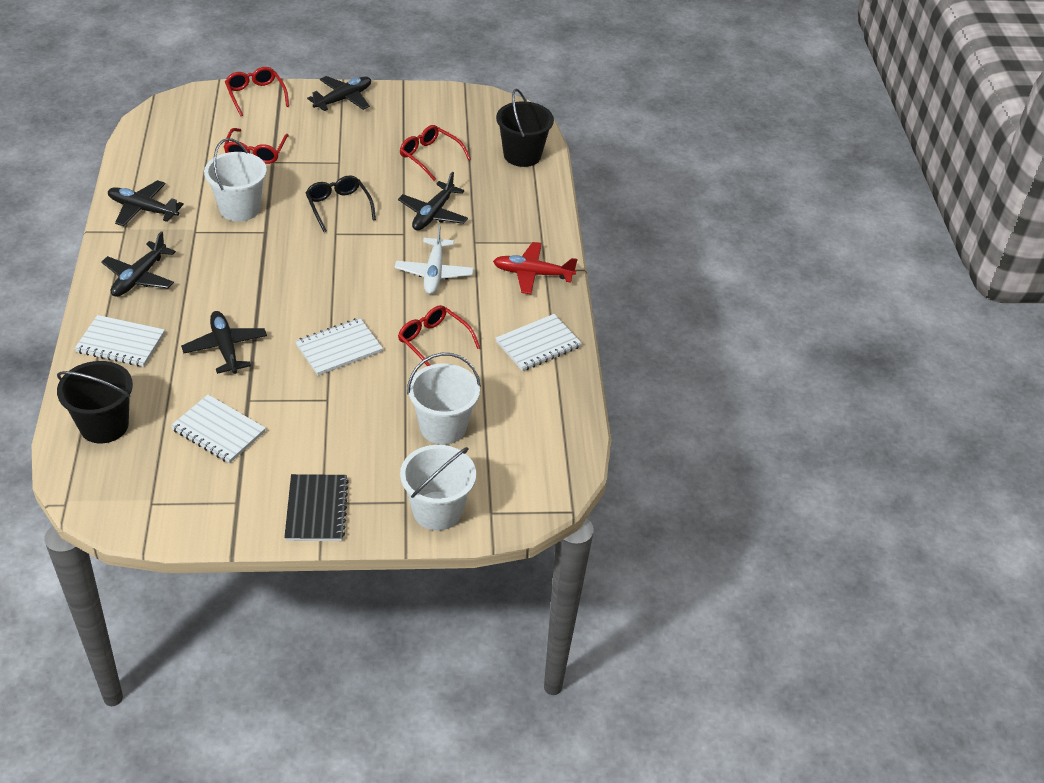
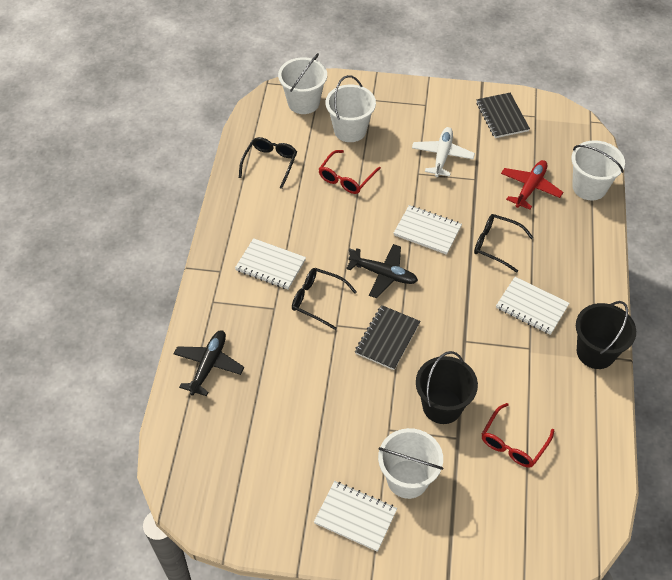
black glasses: 1 -> 3
black notebook: 1 -> 2
black plane: 5 -> 2
red glasses: 4 -> 2
white bucket: 3 -> 4

